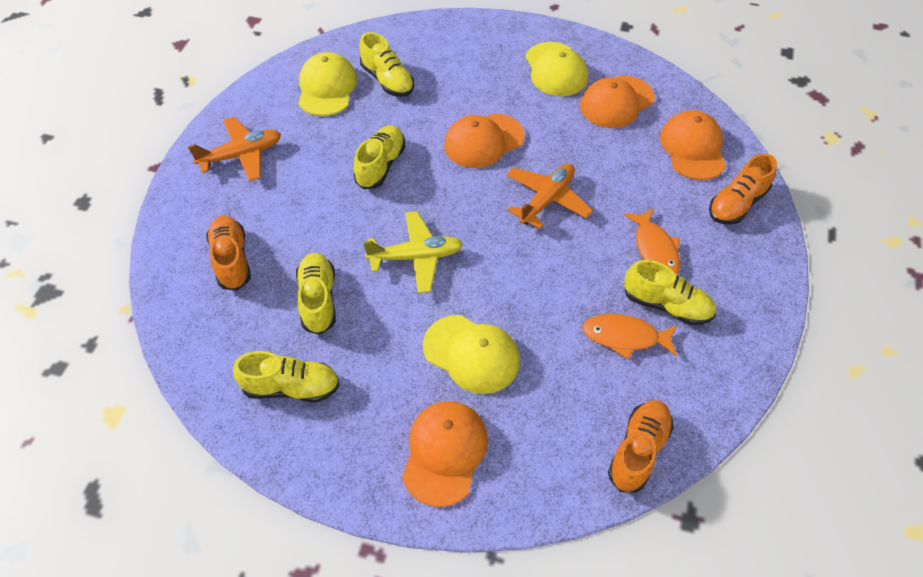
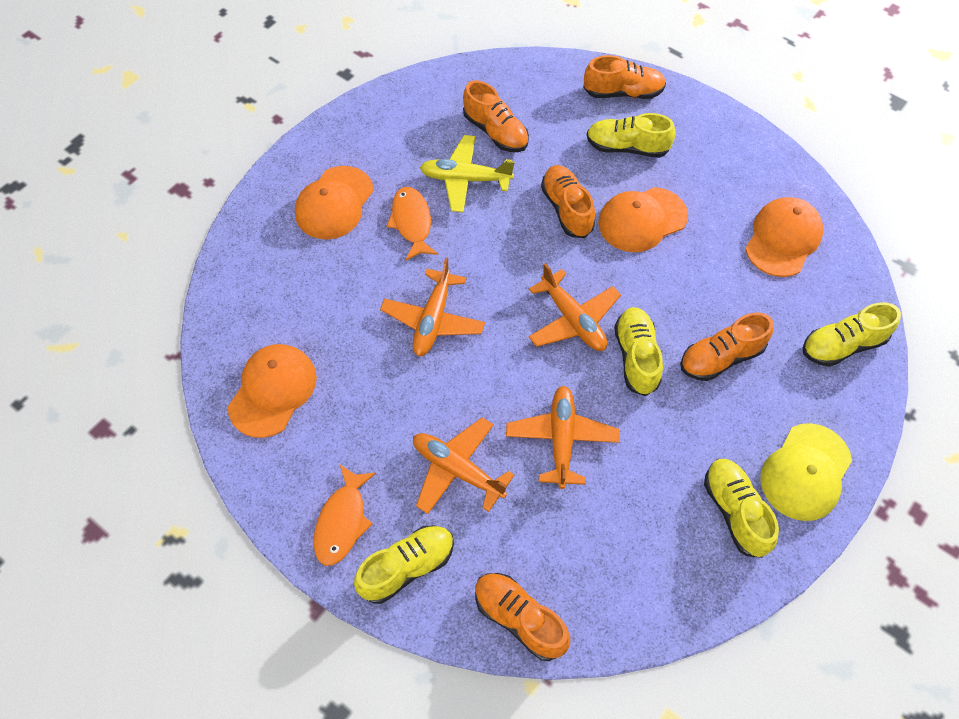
orange plane: 2 -> 4
orange shoe: 3 -> 5
yellow cap: 3 -> 1

